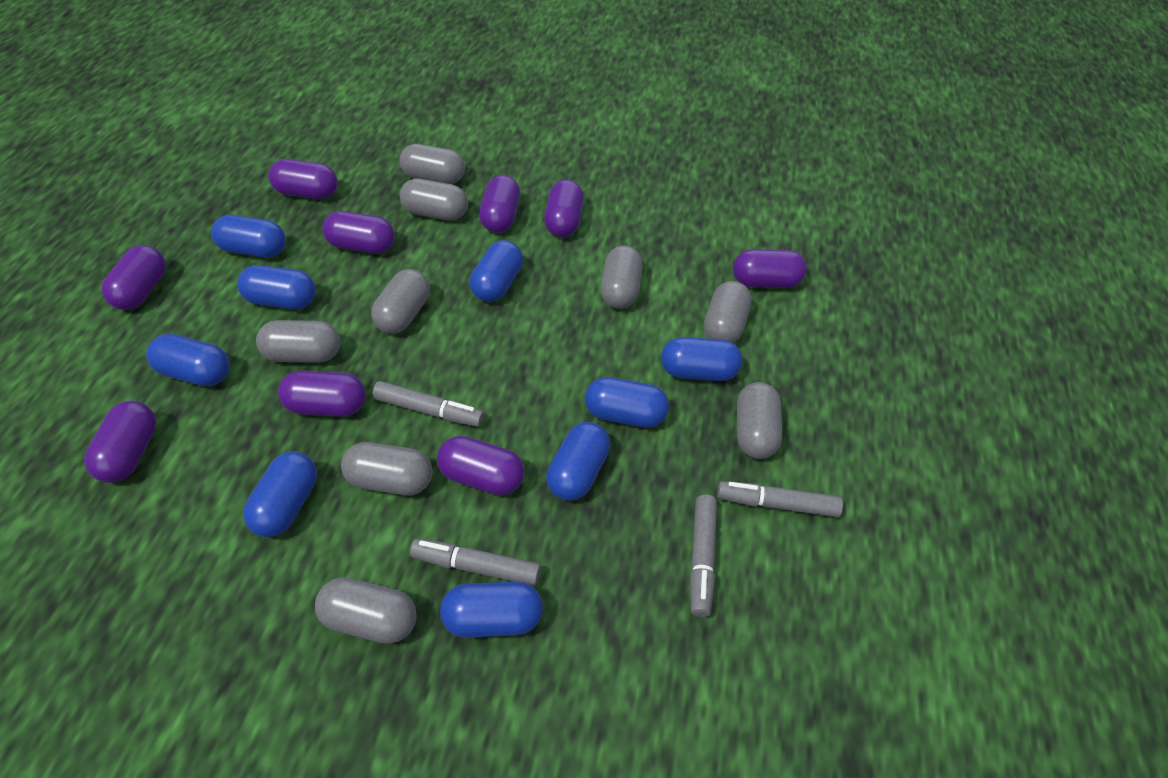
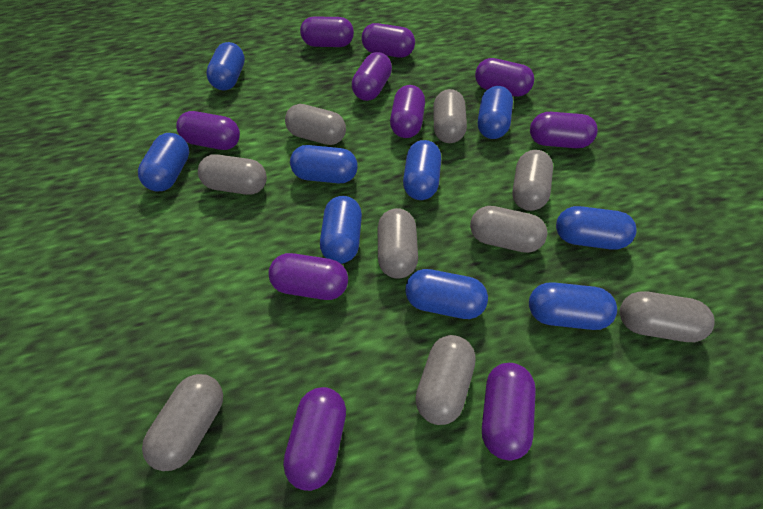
grey marker: 4 -> 0
purple capsule: 9 -> 10

